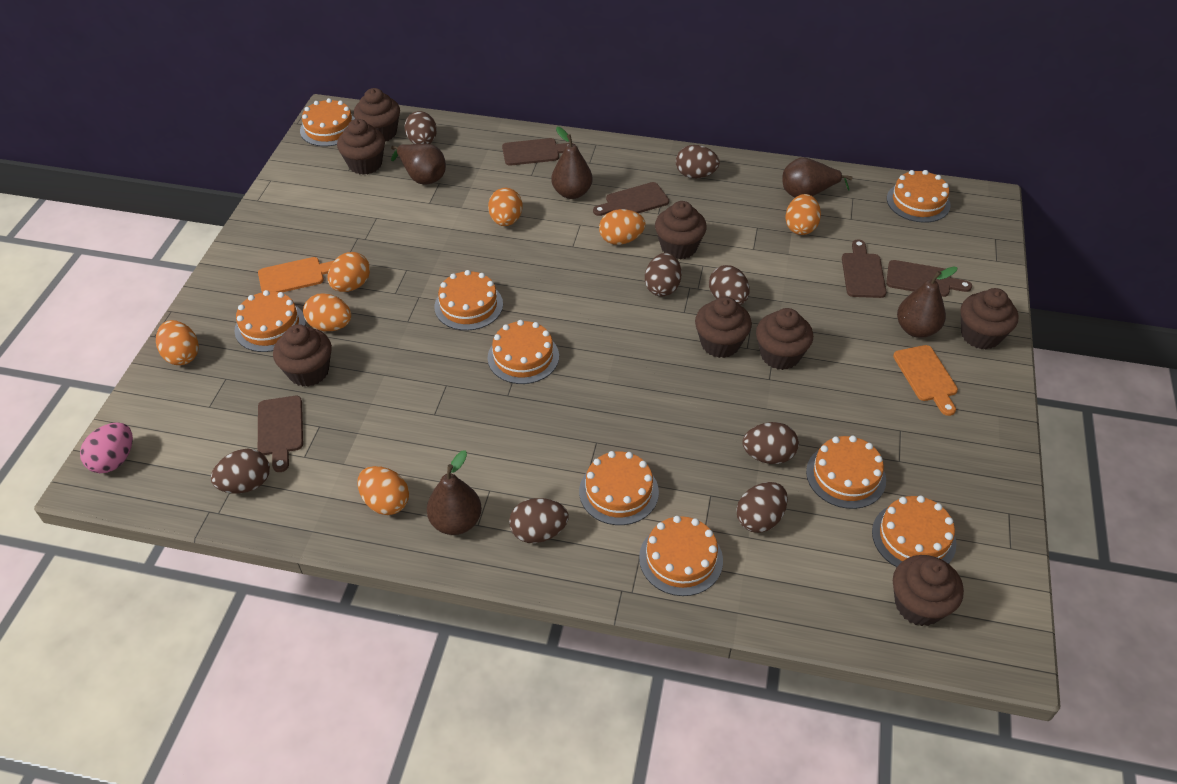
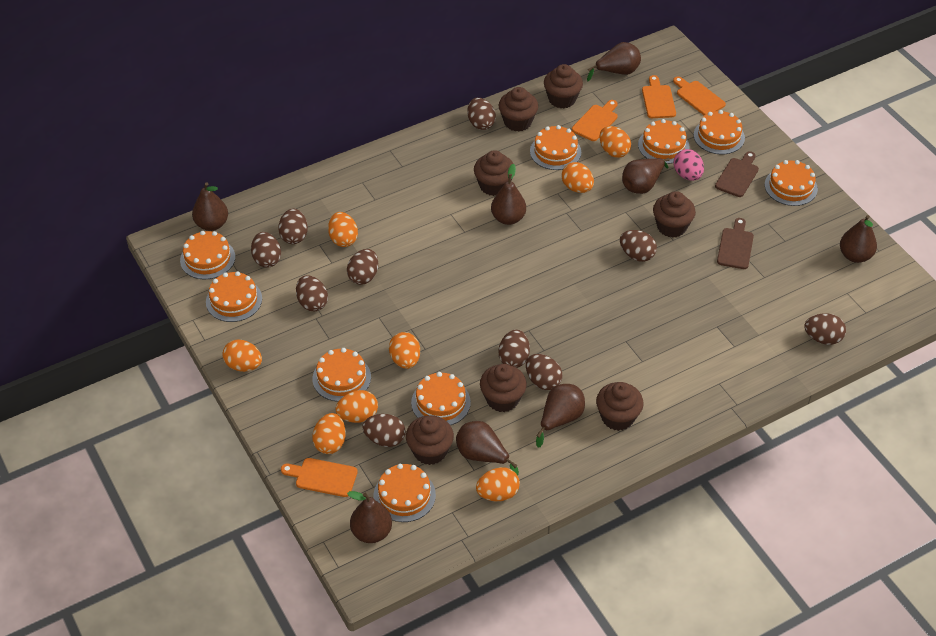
brown cupcake: 8 -> 7
brown cutting board: 5 -> 2
brown egg: 8 -> 10
brown pear: 5 -> 8
orange cutting board: 2 -> 4
orange egg: 7 -> 8

